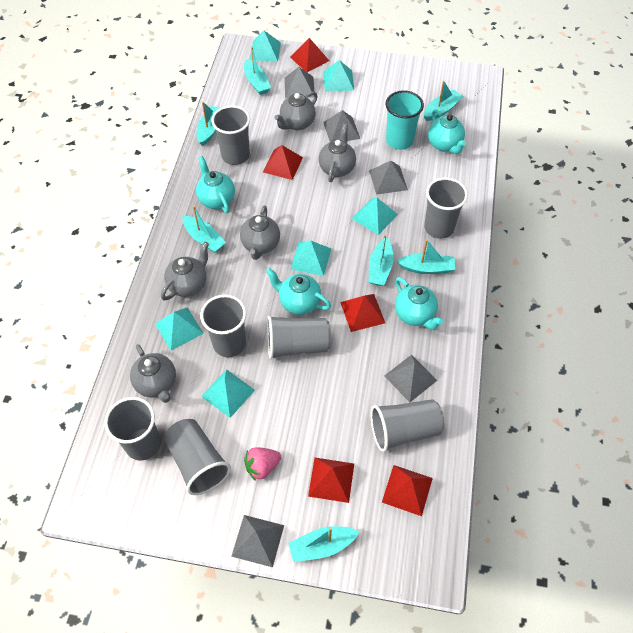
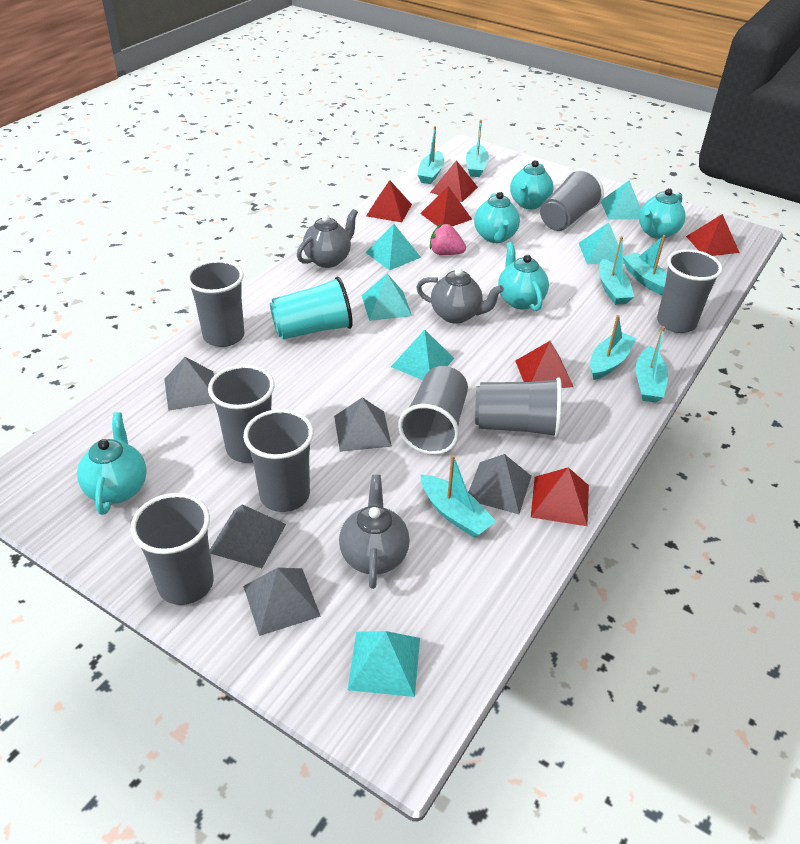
grey cup: 7 -> 8
grey teapot: 5 -> 3
red pyramid: 5 -> 6
turquoise teapot: 4 -> 5

